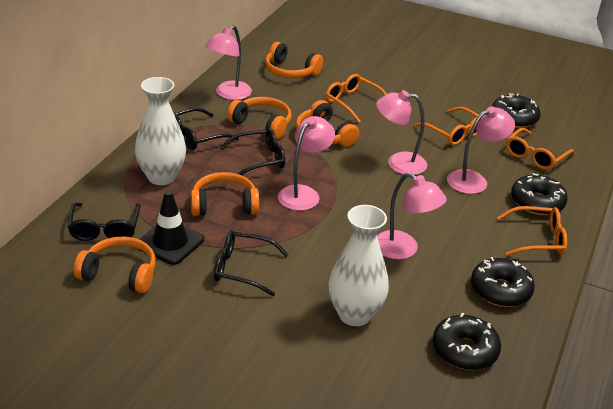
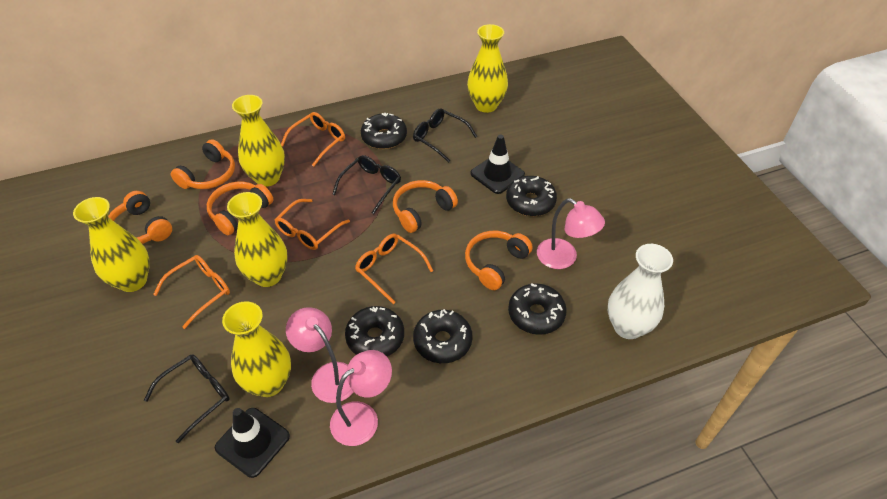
black donut: 4 -> 5
black glasses: 4 -> 3
black traffic cone: 1 -> 2
pink lamp: 5 -> 3
white vase: 2 -> 1
yellow vase: 0 -> 5

